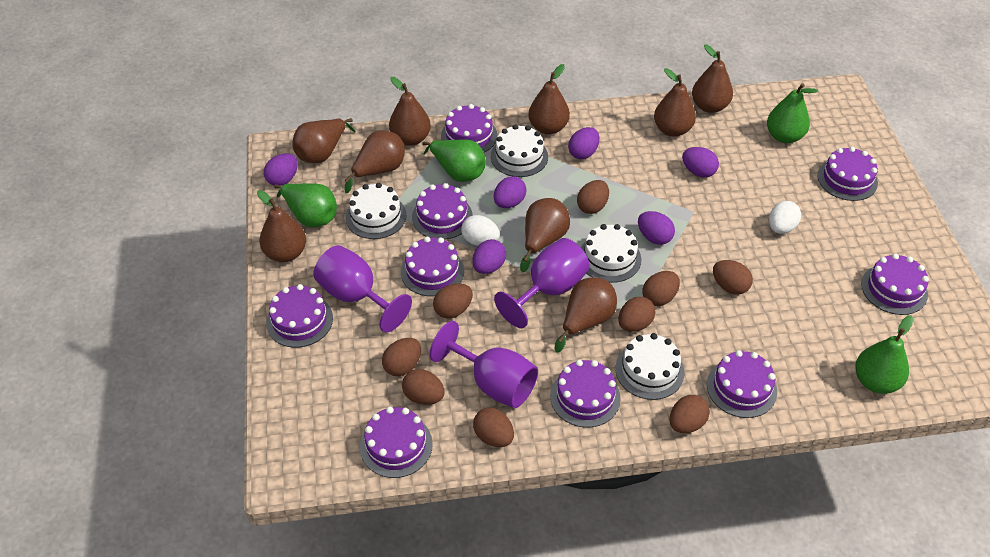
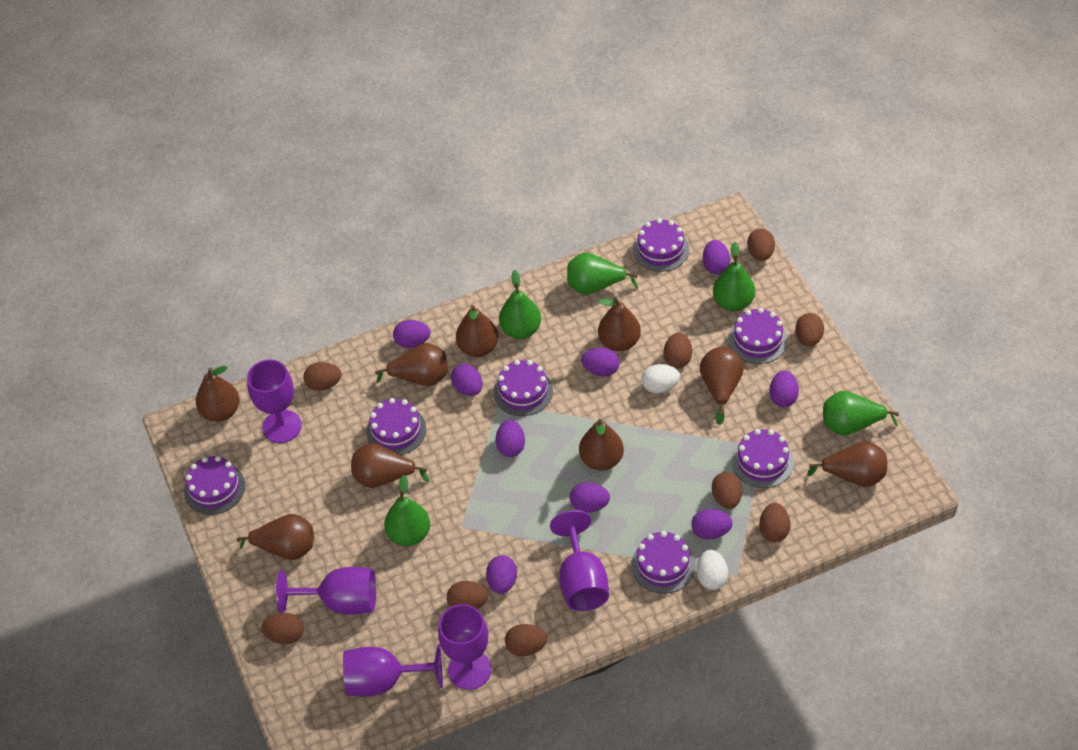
green pear: 4 -> 5
purple cake: 9 -> 7
purple egg: 6 -> 9
purple goblet: 3 -> 5
white cake: 4 -> 0

